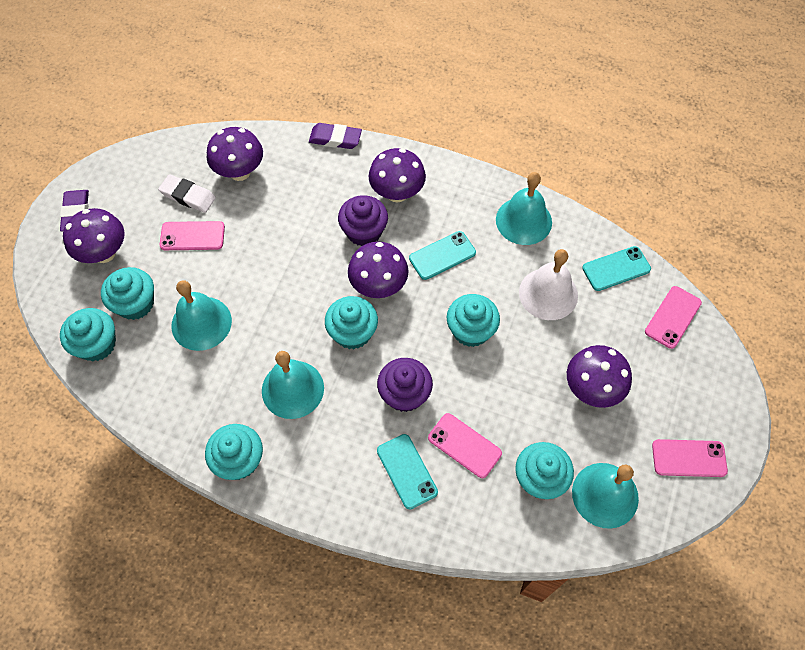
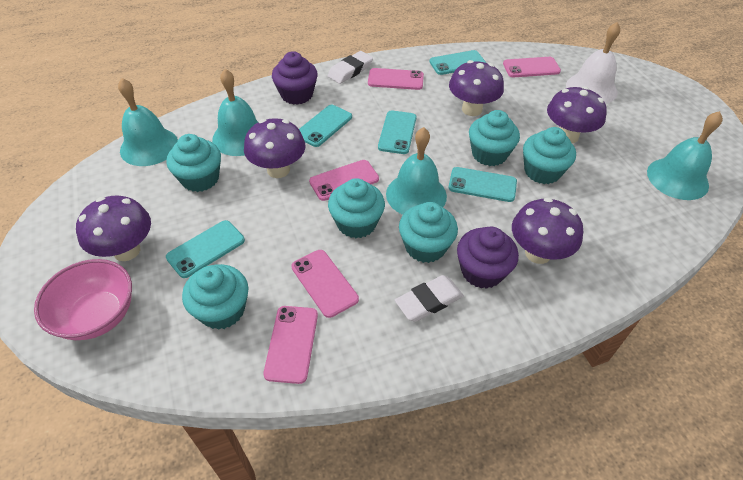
pink bowl: 0 -> 1
pink phone: 4 -> 5
purple eraser: 2 -> 0
turquoise phone: 3 -> 5
white eraser: 1 -> 2

